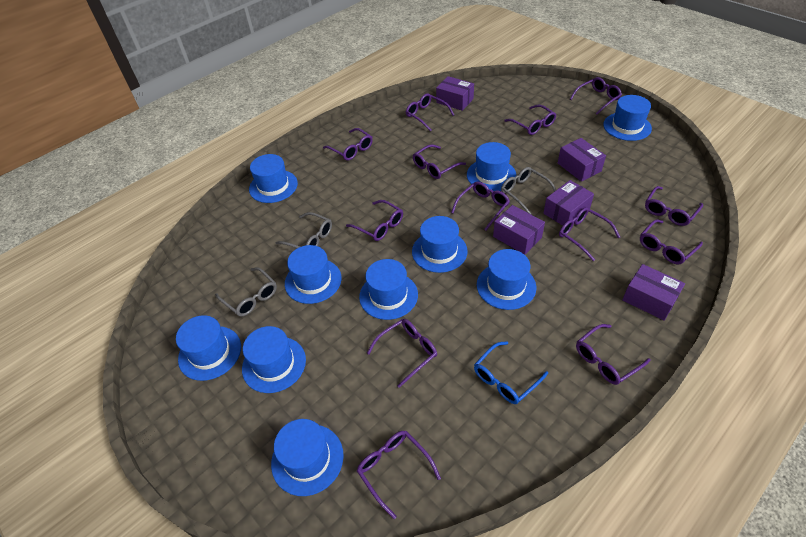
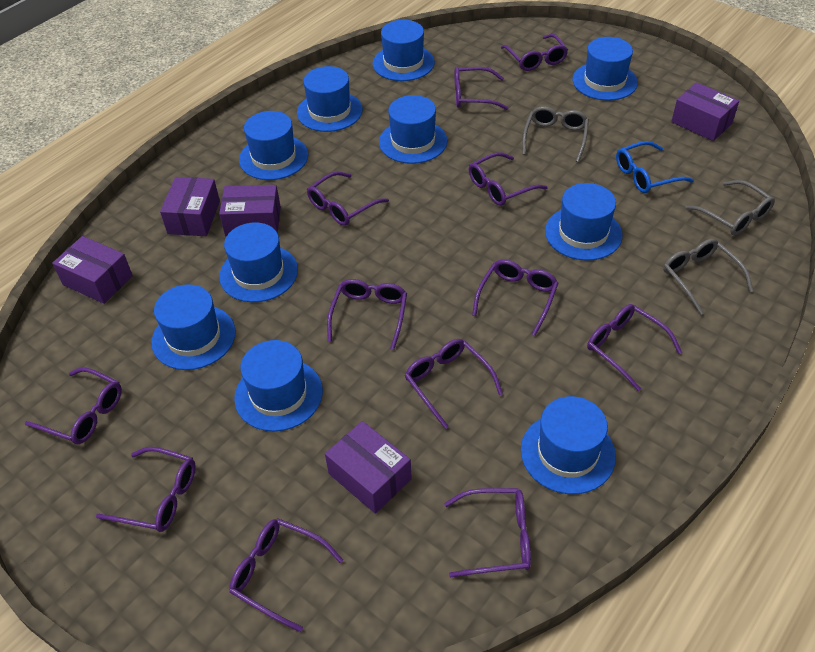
purple glasses: 13 -> 12

